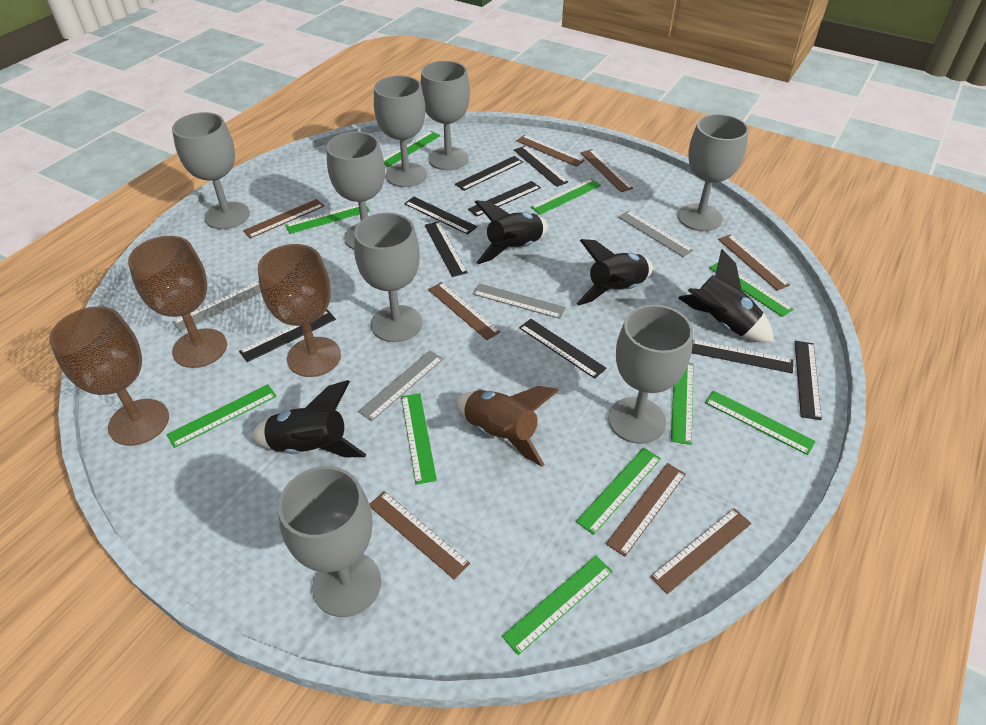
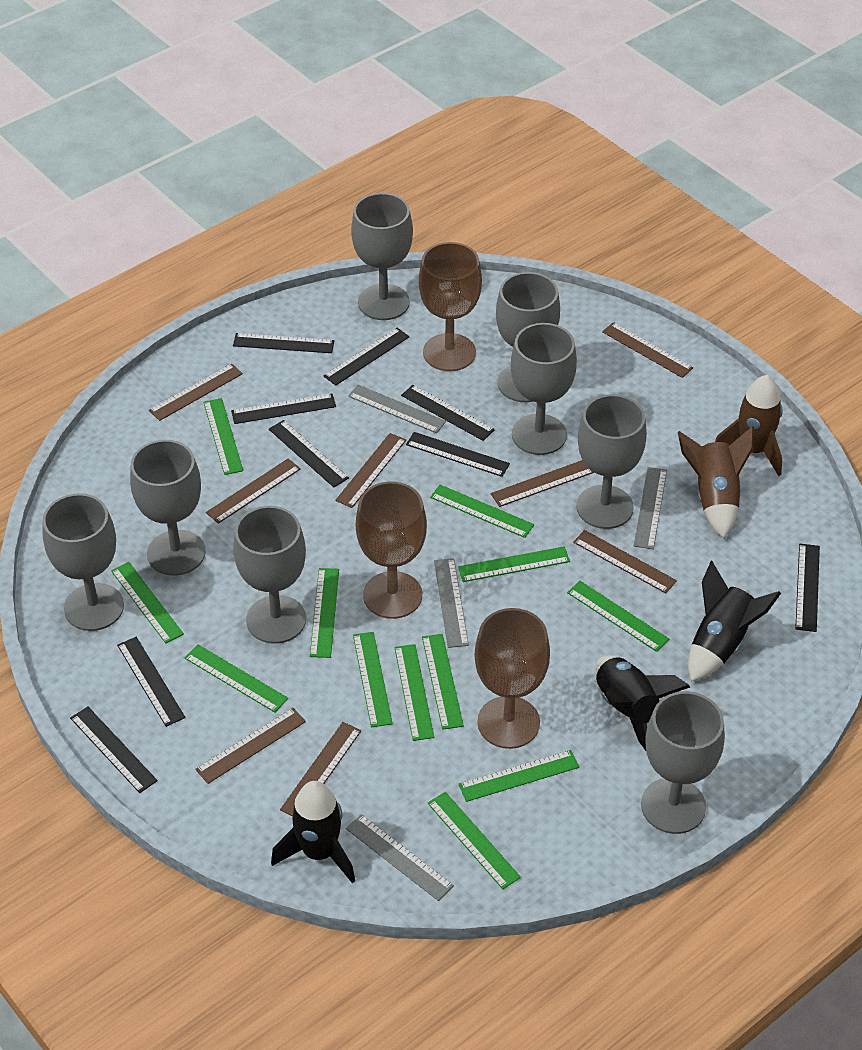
black rocket: 4 -> 3
brown rocket: 1 -> 2
green ruler: 10 -> 12

